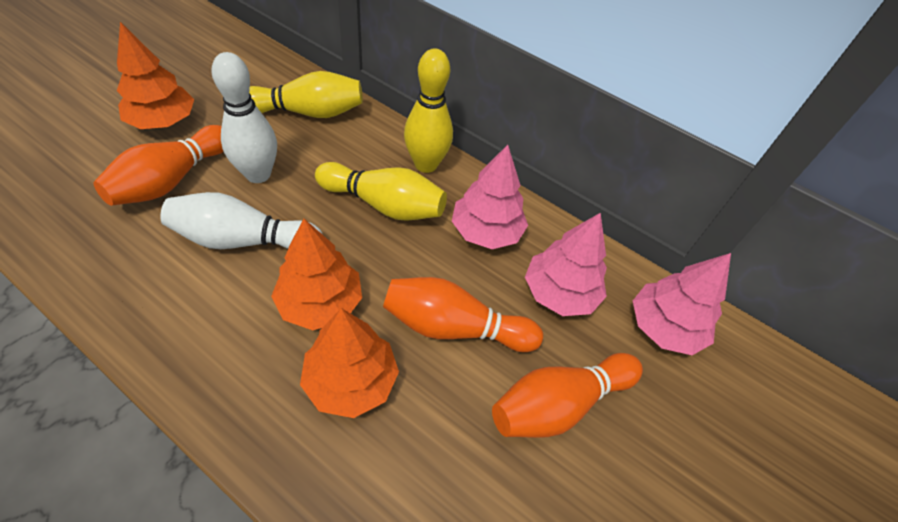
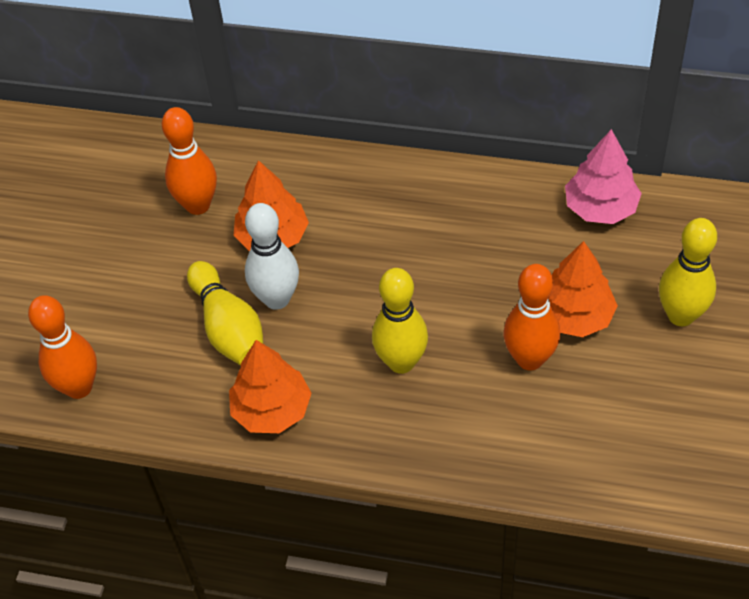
pink tree: 3 -> 1
white bowling pin: 2 -> 1

